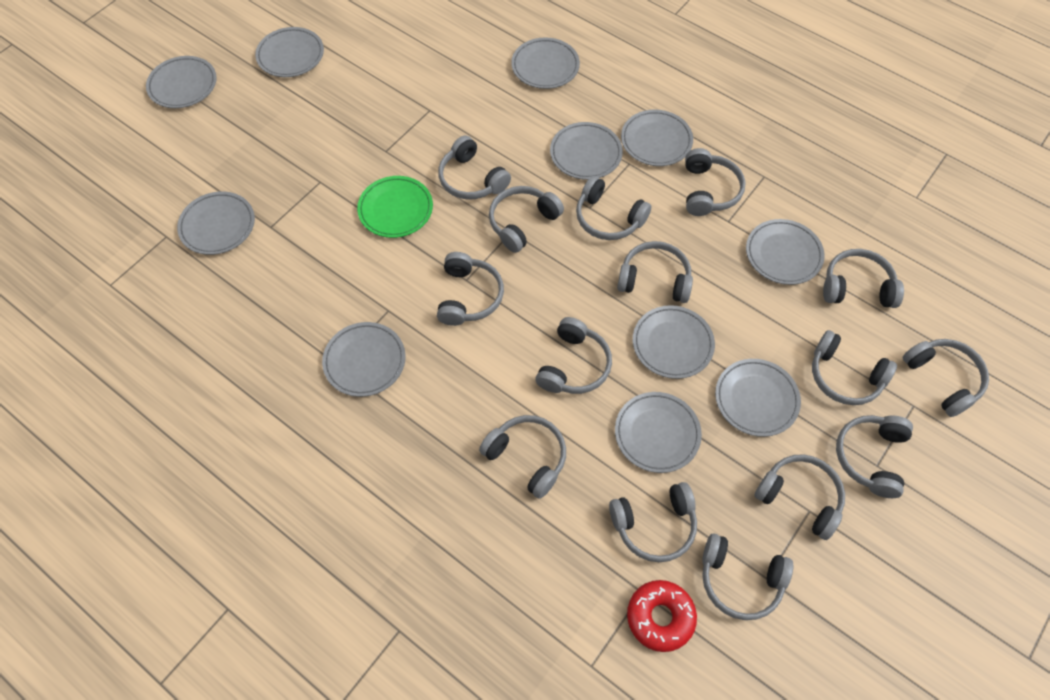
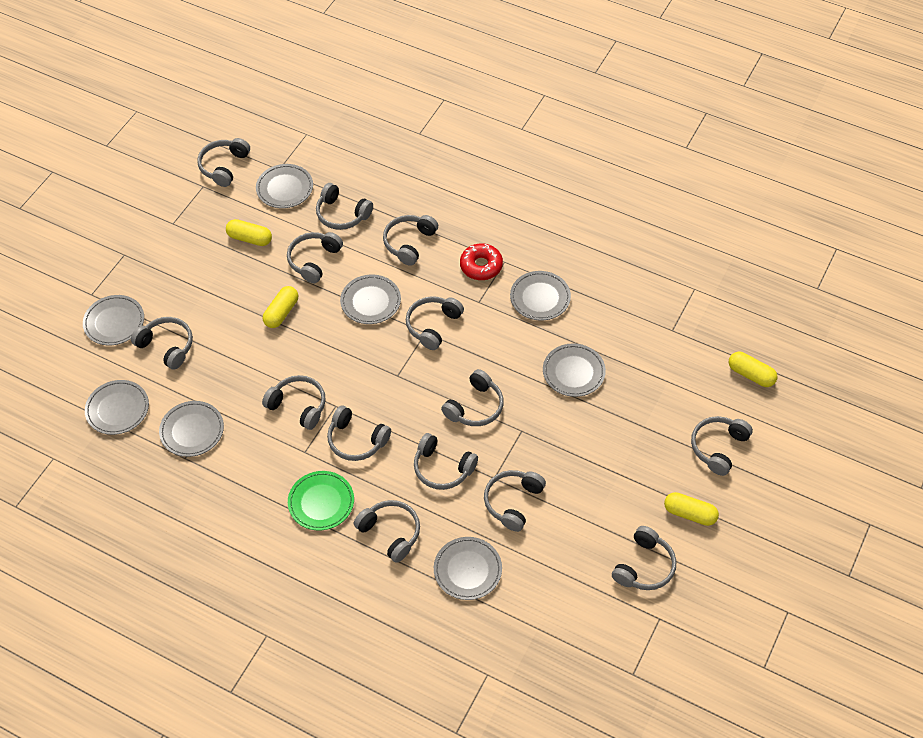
grey headphones: 15 -> 14
grey plate: 11 -> 8
yellow capsule: 0 -> 4

